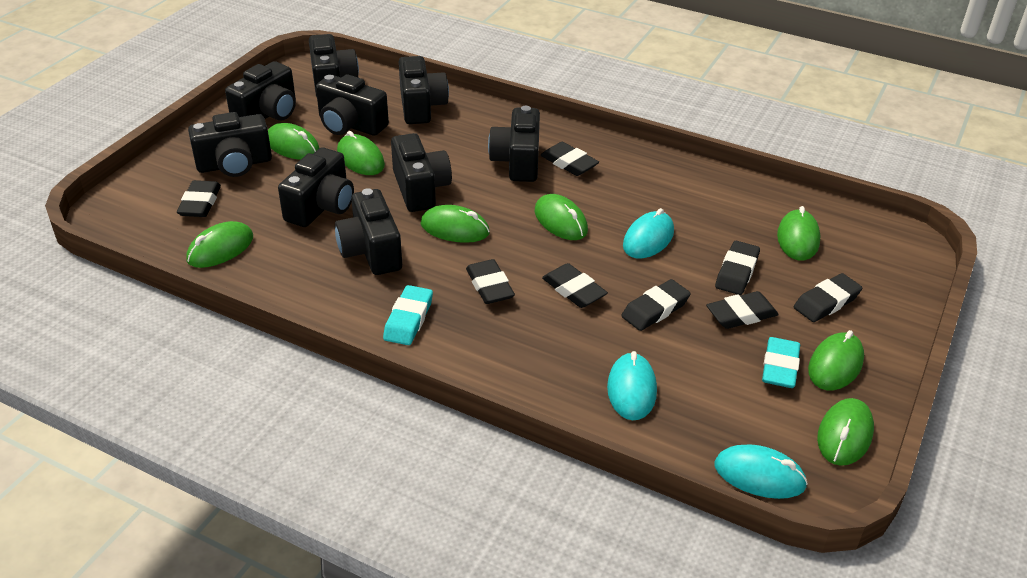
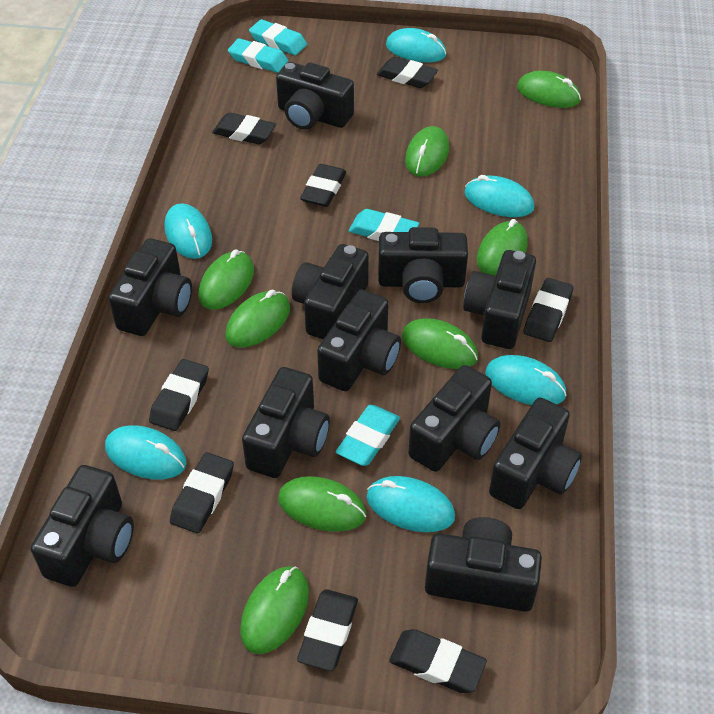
black camera: 9 -> 11
turquoise eraser: 2 -> 4
turquoise mouse: 3 -> 6

